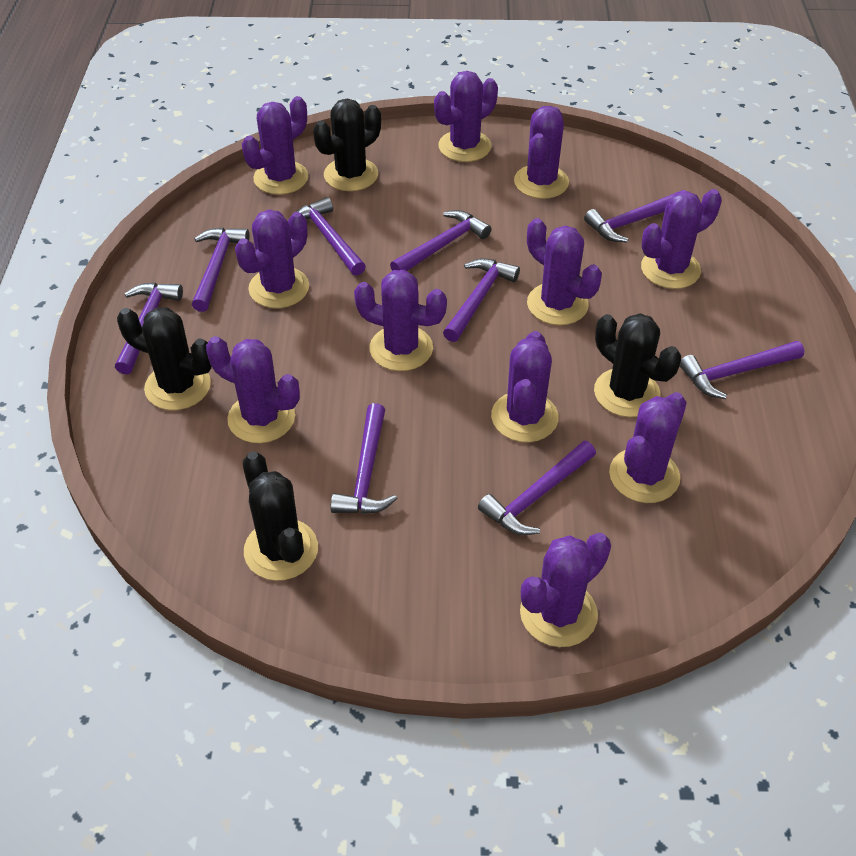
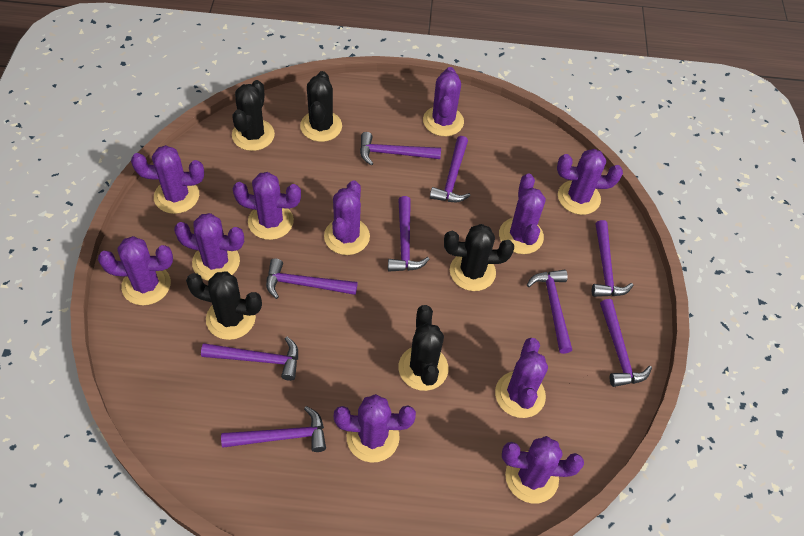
black cactus: 4 -> 5

